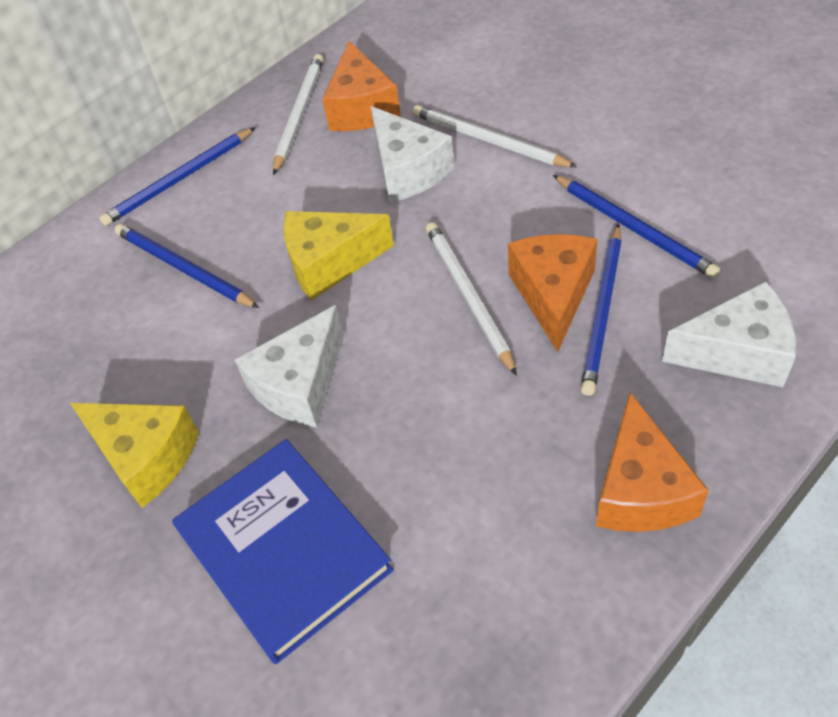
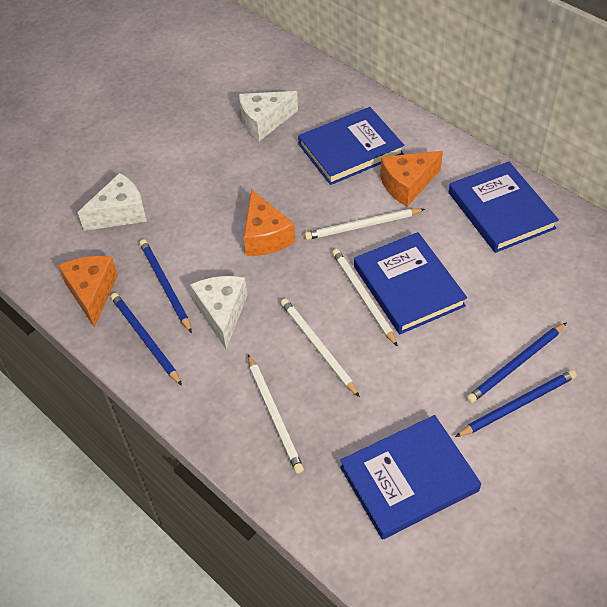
blue book: 1 -> 4
white pencil: 3 -> 4
yellow cheese: 2 -> 0

